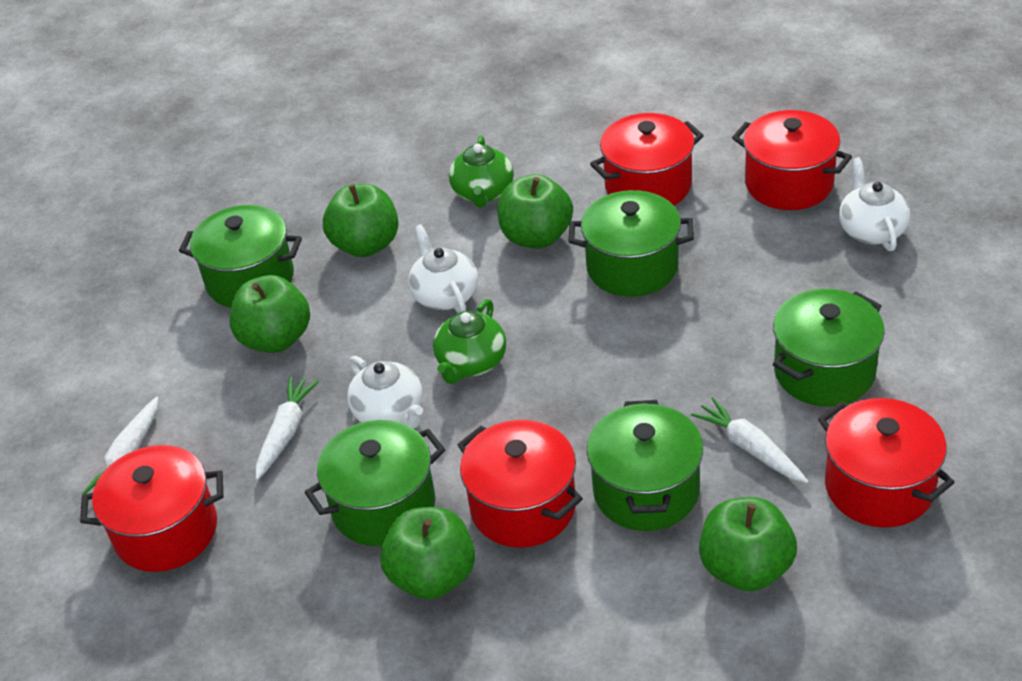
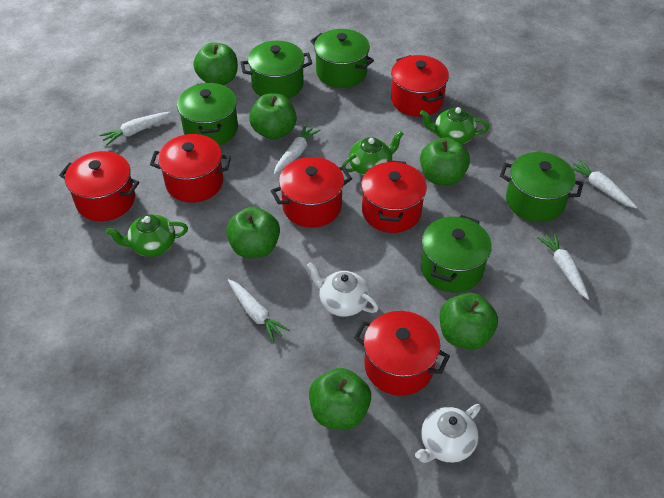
green apple: 5 -> 6
green teapot: 2 -> 3
red pot: 5 -> 6
white carrot: 3 -> 5
white teapot: 3 -> 2

